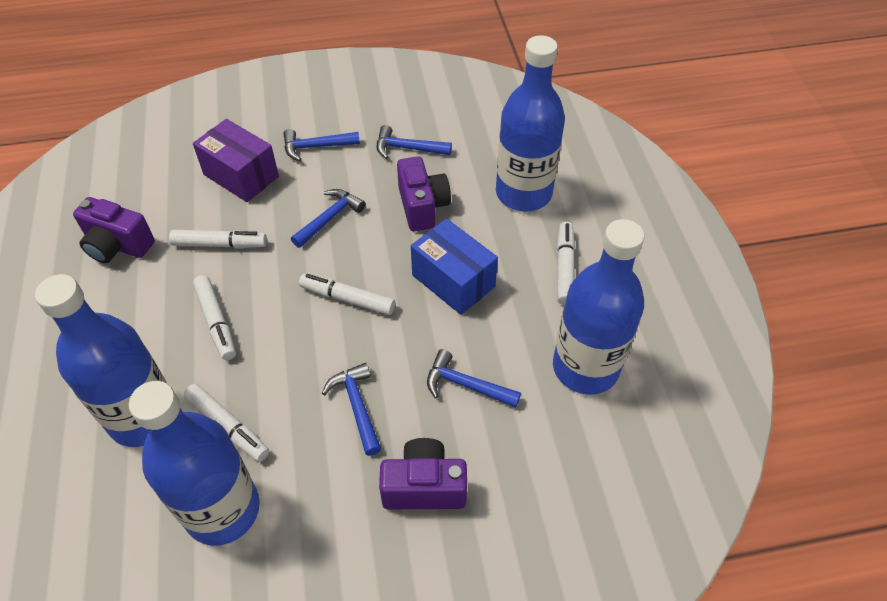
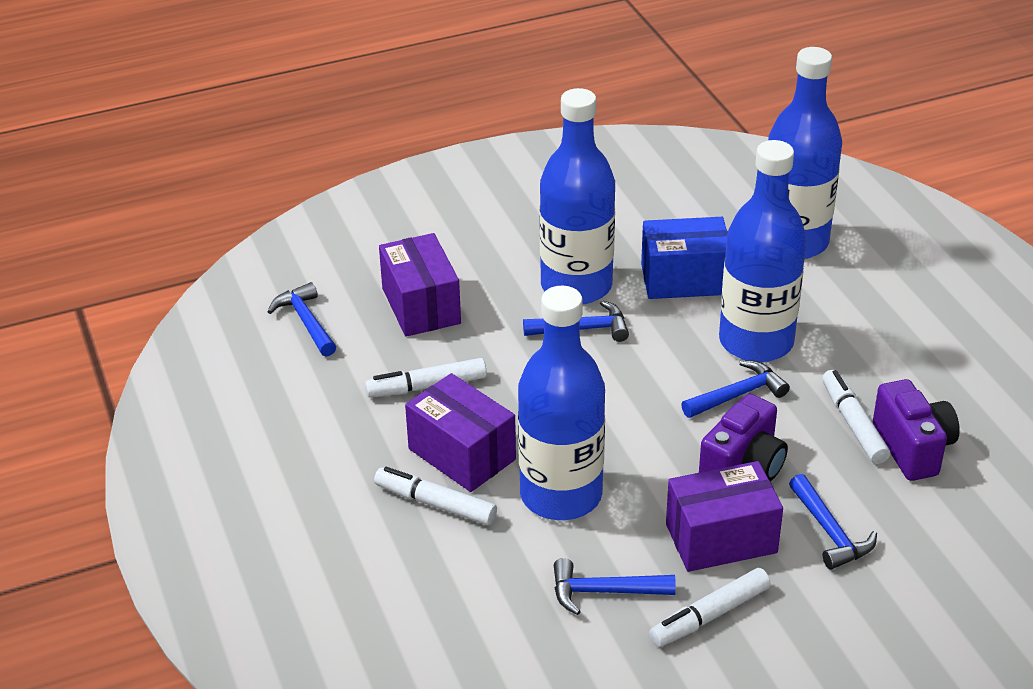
purple box: 1 -> 3
purple camera: 3 -> 2
white marker: 5 -> 4

